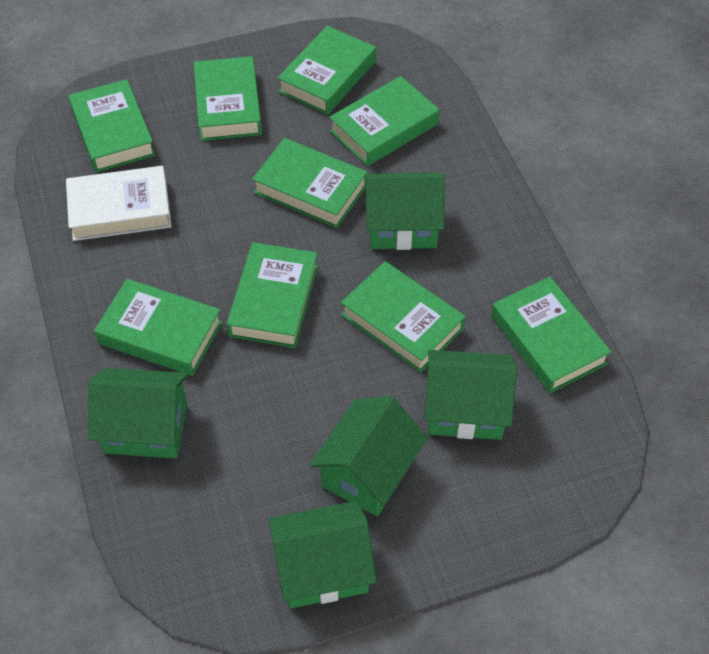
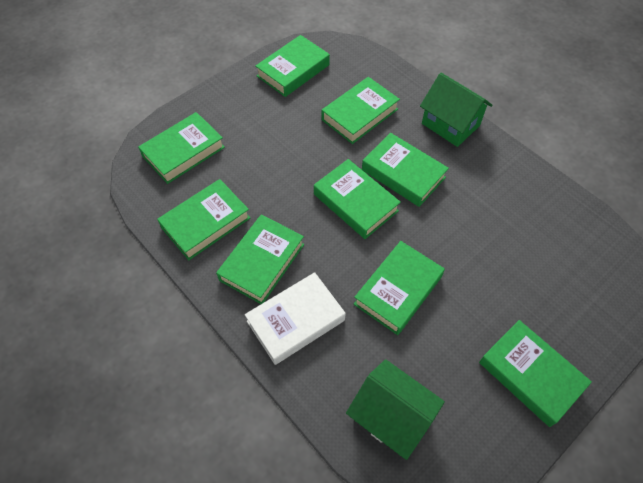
green house: 5 -> 2

